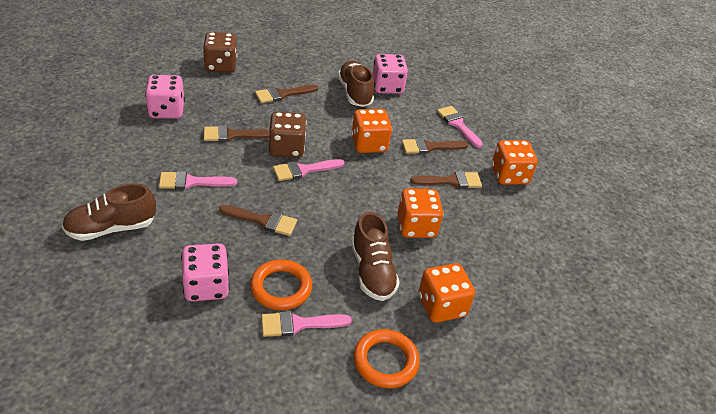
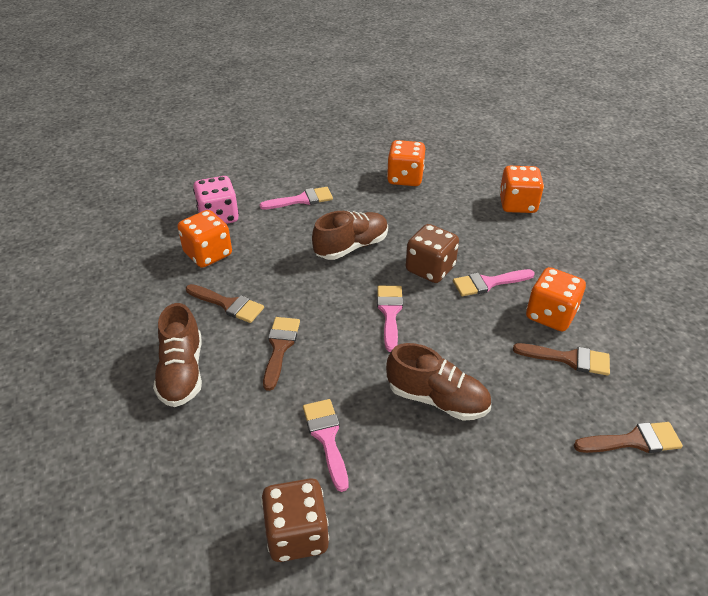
brown brush: 5 -> 4
orange ring: 2 -> 0
pink dice: 3 -> 1

